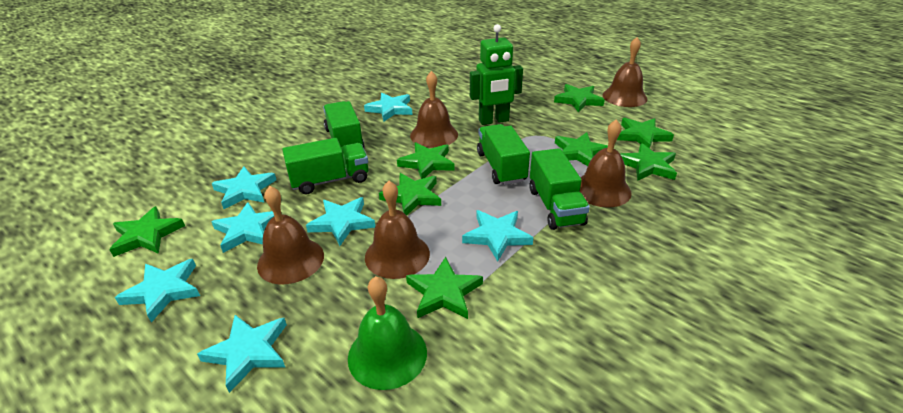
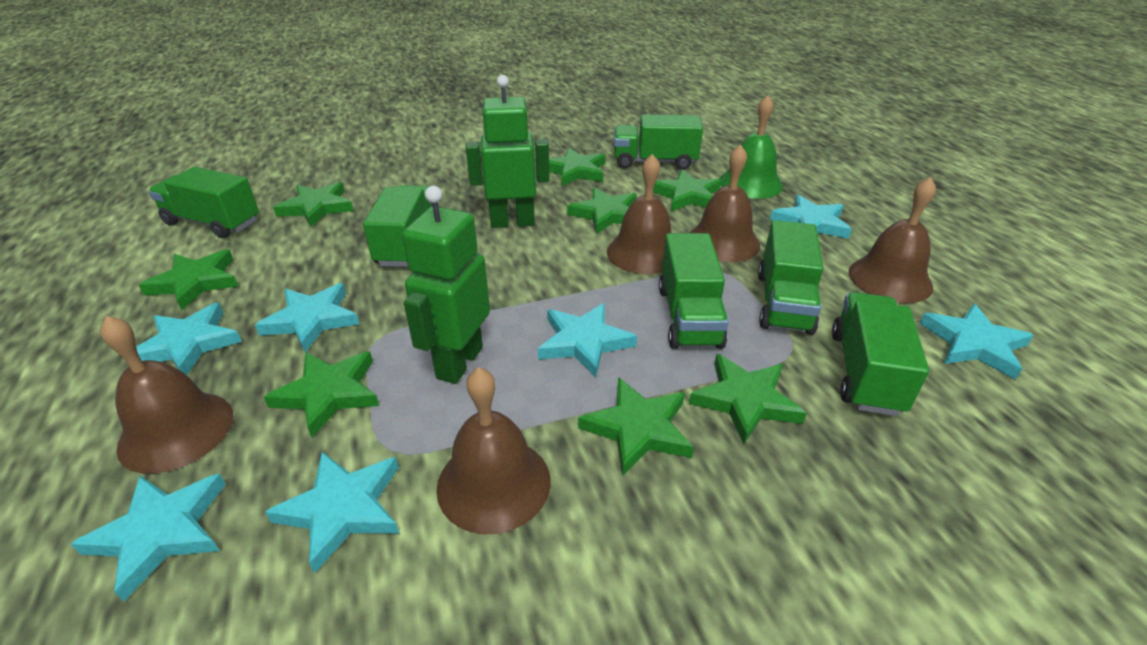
green robot: 1 -> 2
green truck: 4 -> 6

